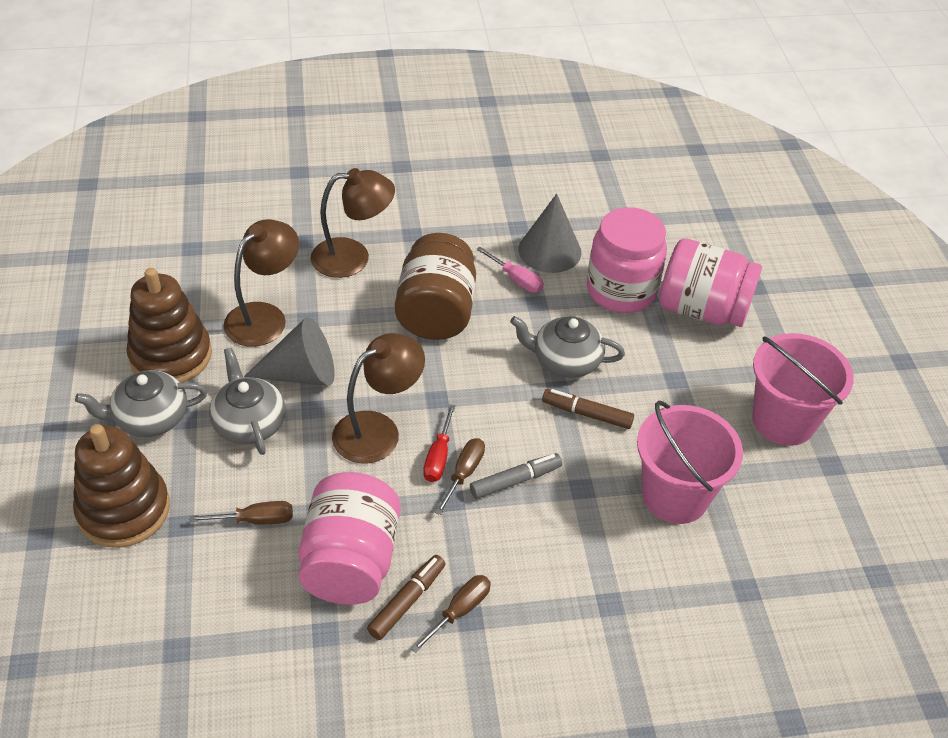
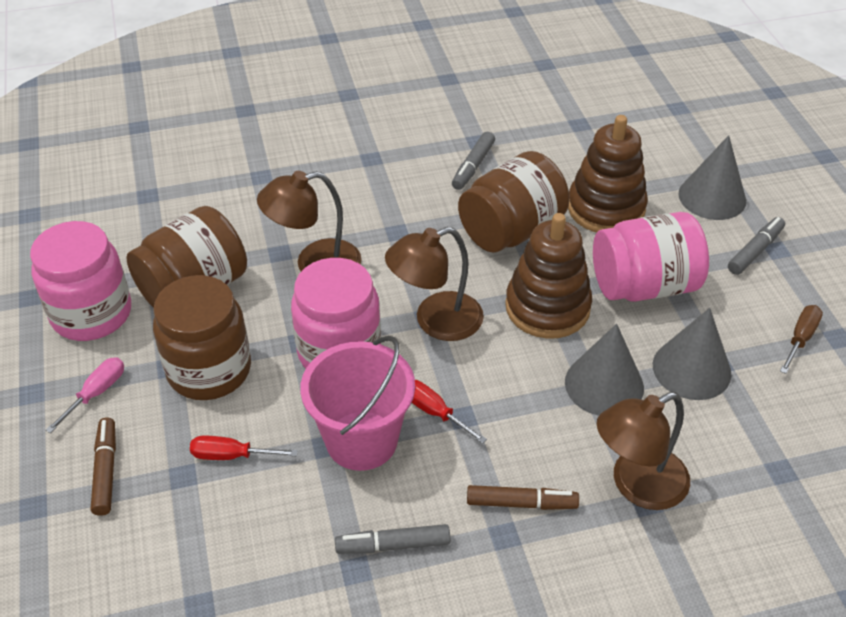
brown jar: 1 -> 3
brown screwdriver: 3 -> 1
grey cone: 2 -> 3
grey marker: 1 -> 3
grey teapot: 3 -> 0
pink bucket: 2 -> 1
red screwdriver: 1 -> 2

